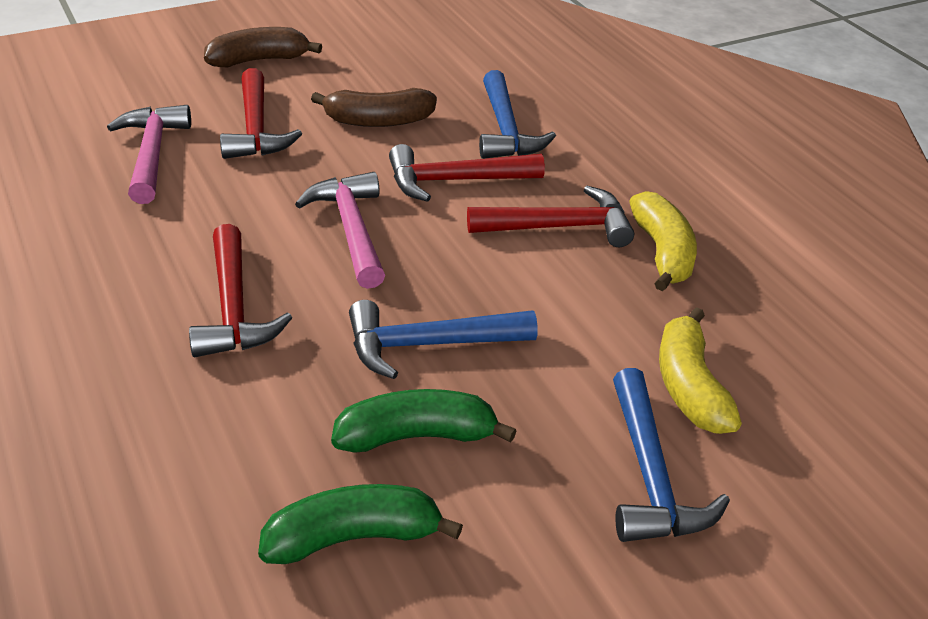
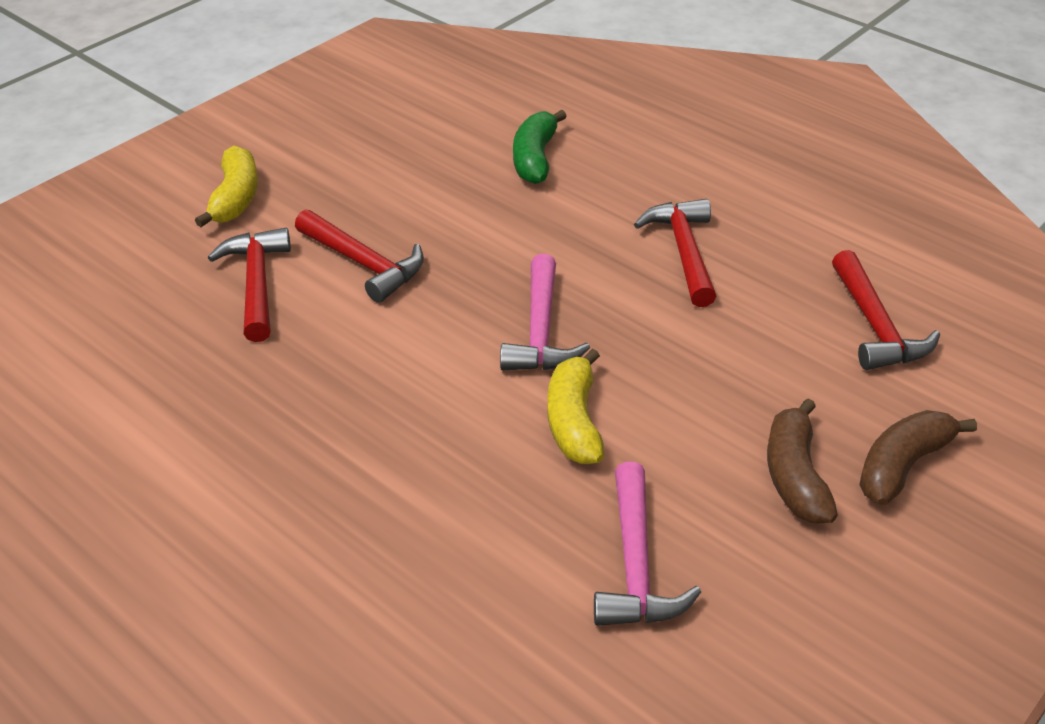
blue hammer: 3 -> 0
green banana: 2 -> 1

